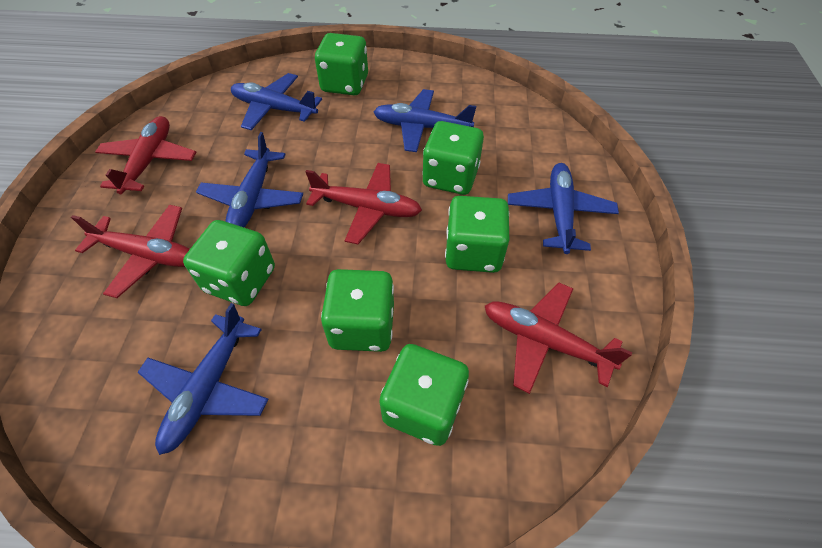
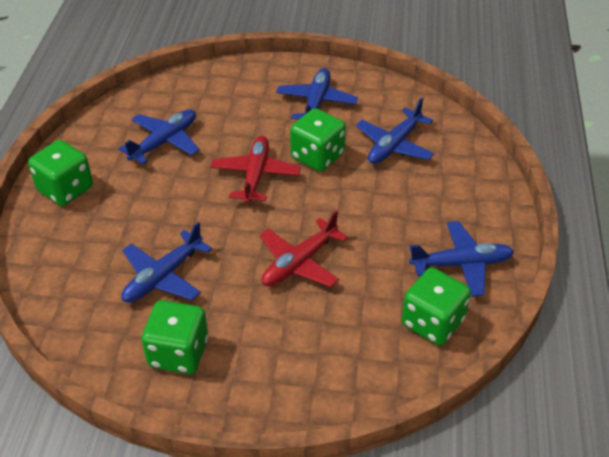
green dice: 6 -> 4
red plane: 4 -> 2

